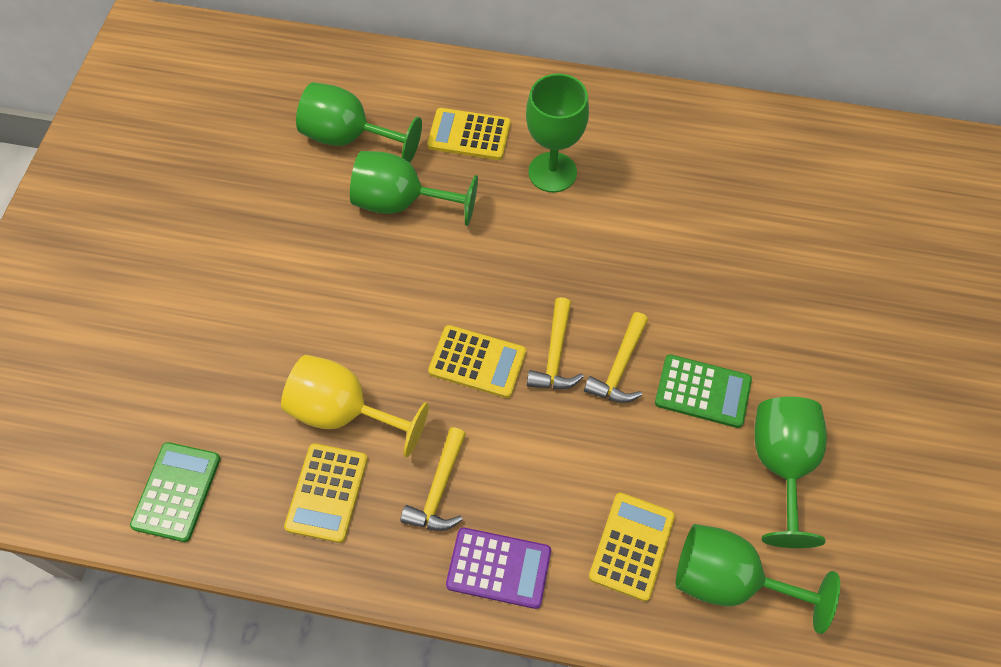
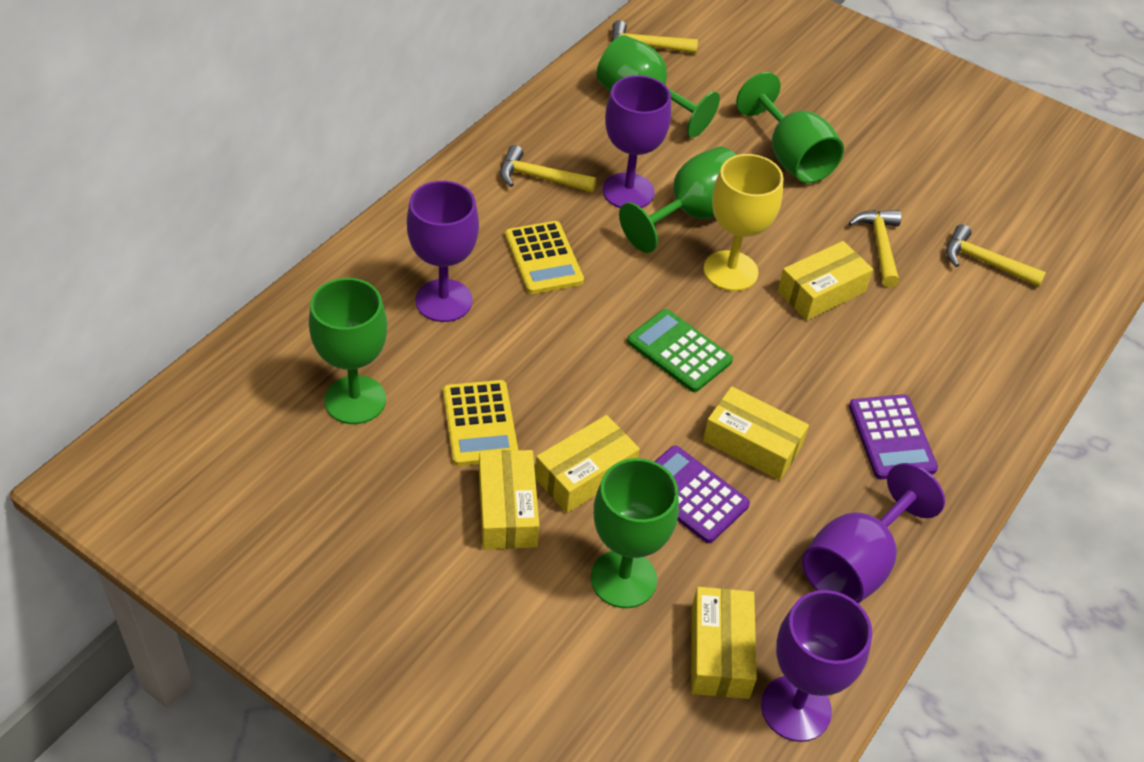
green calculator: 2 -> 1
purple calculator: 1 -> 2
purple goblet: 0 -> 4
yellow box: 0 -> 5
yellow calculator: 4 -> 2
yellow hammer: 3 -> 4

